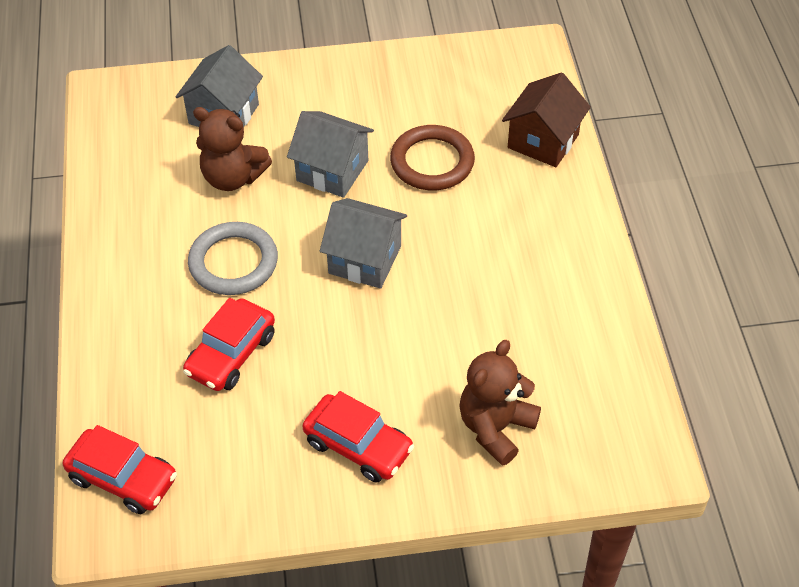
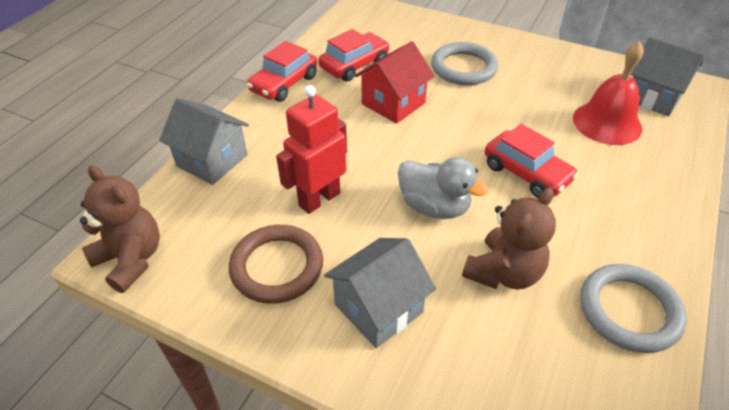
brown house: 1 -> 0
grey duck: 0 -> 1
grey ring: 1 -> 2
red bell: 0 -> 1
red house: 0 -> 1
red robot: 0 -> 1

